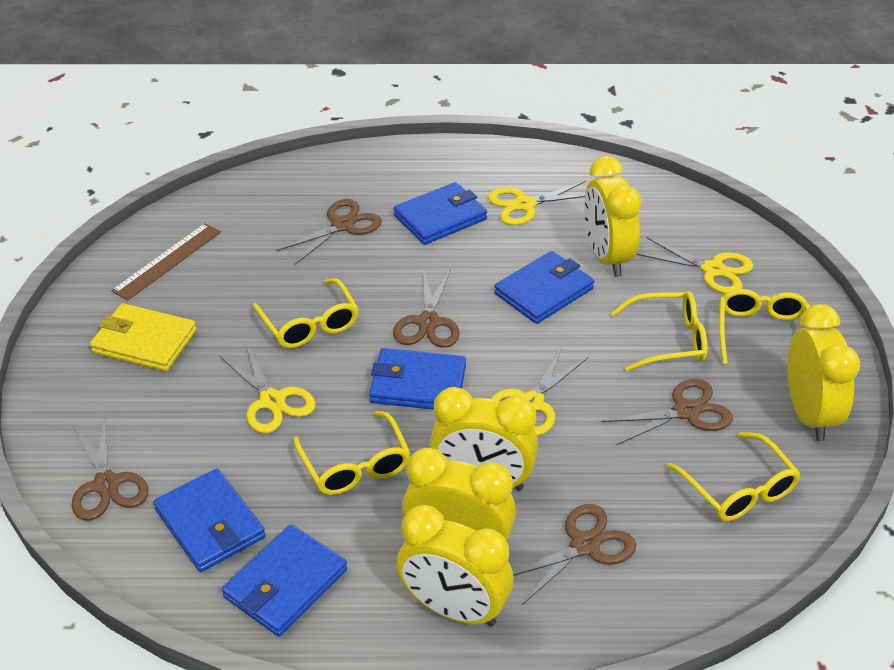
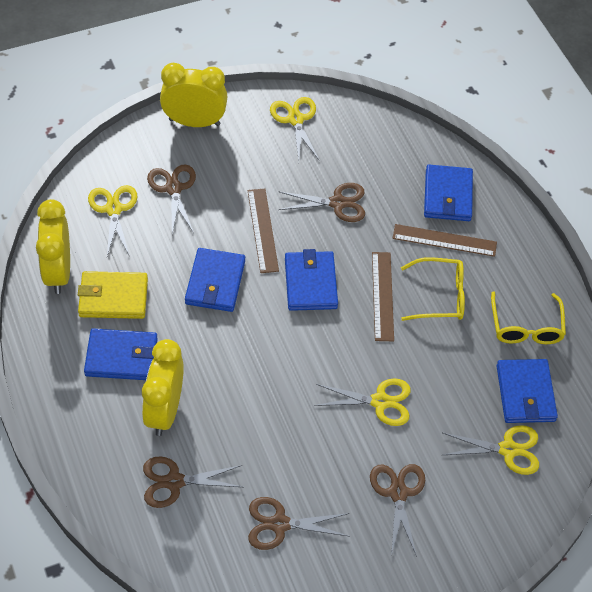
brown ruler: 1 -> 3
yellow clock: 5 -> 3
yellow glasses: 5 -> 2

